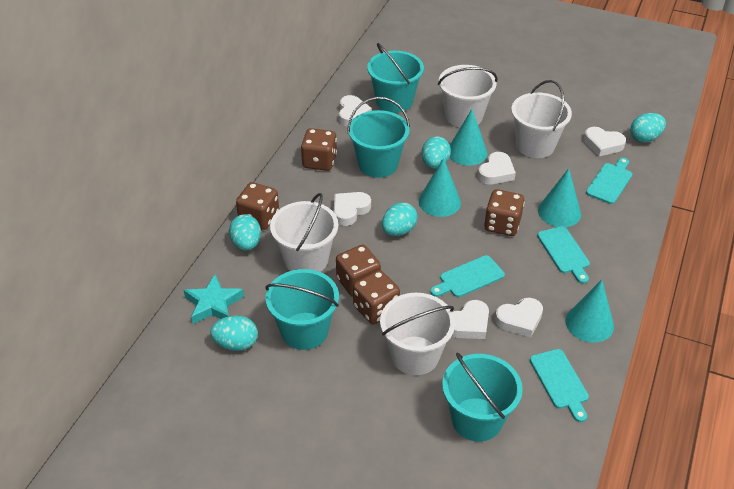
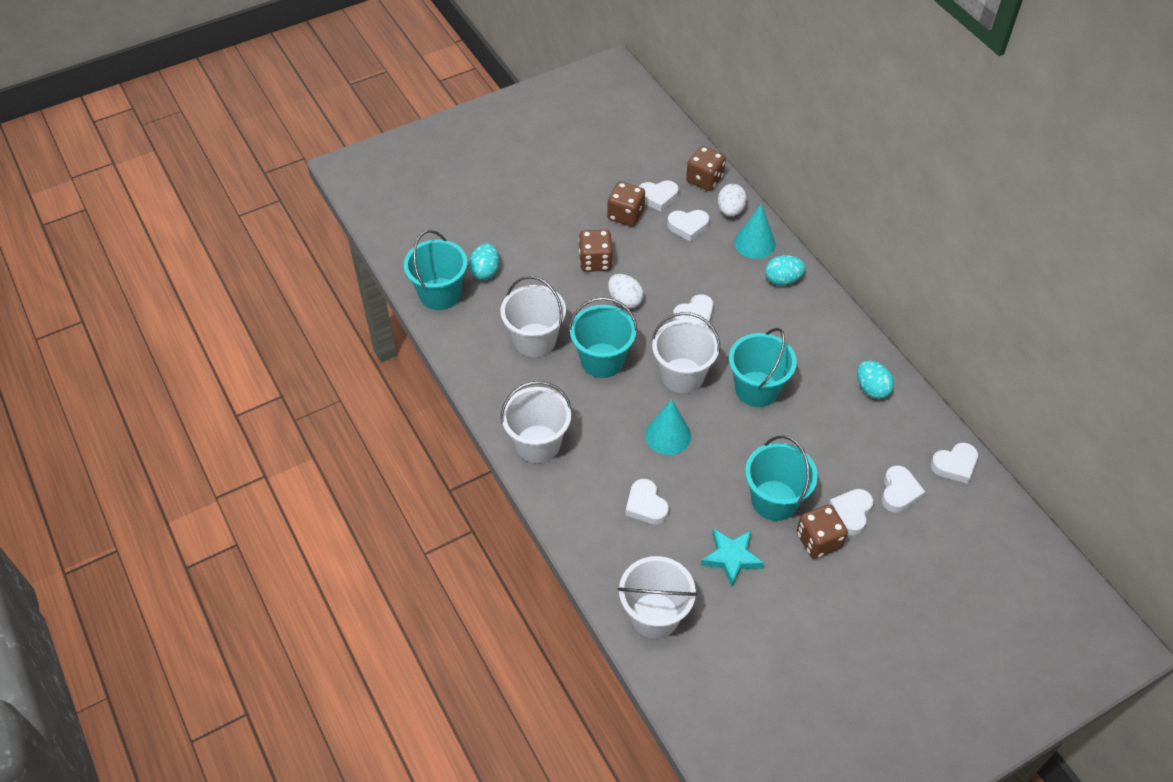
brown dice: 5 -> 4
turquoise cone: 4 -> 2
turquoise cutting board: 4 -> 0
turquoise egg: 5 -> 3
white egg: 0 -> 2
white heart: 6 -> 7

